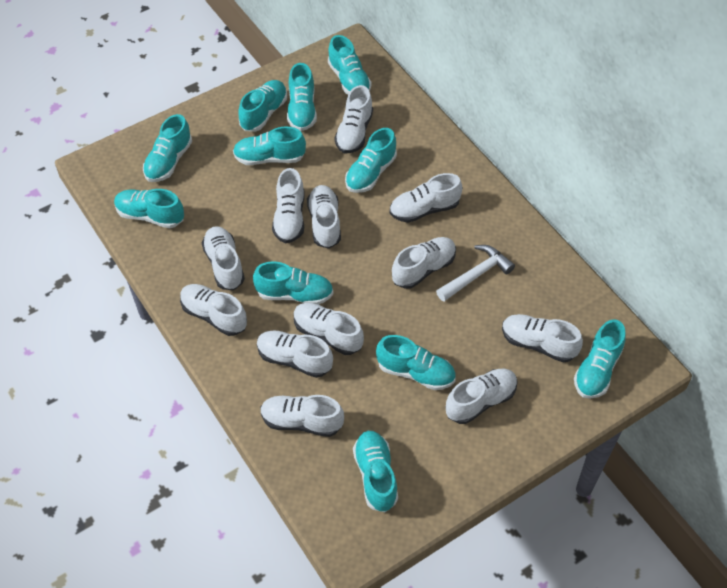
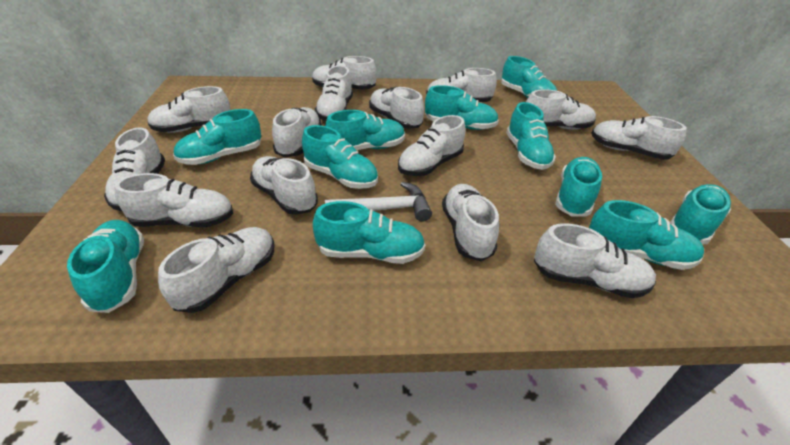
white shoe: 12 -> 15

